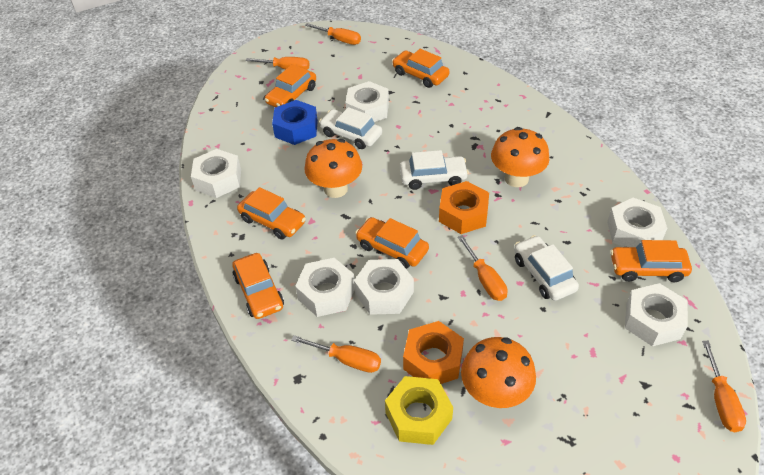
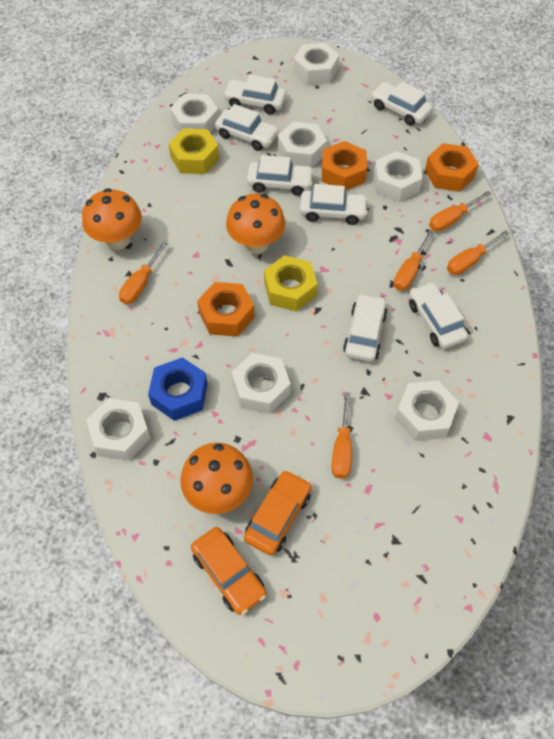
orange car: 6 -> 2
orange nut: 2 -> 3
white car: 3 -> 7
white nut: 6 -> 7
yellow nut: 1 -> 2

